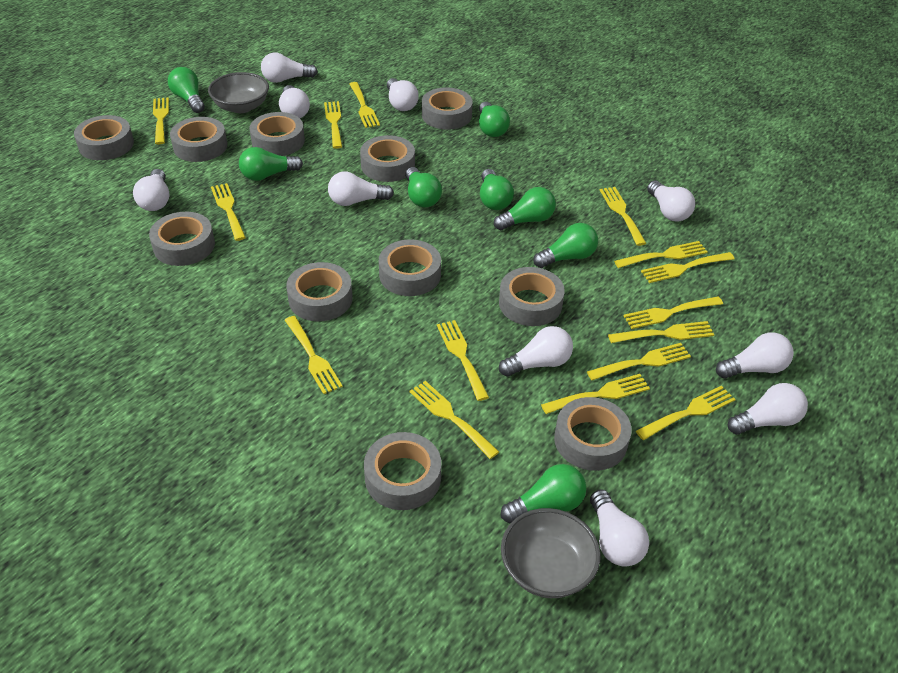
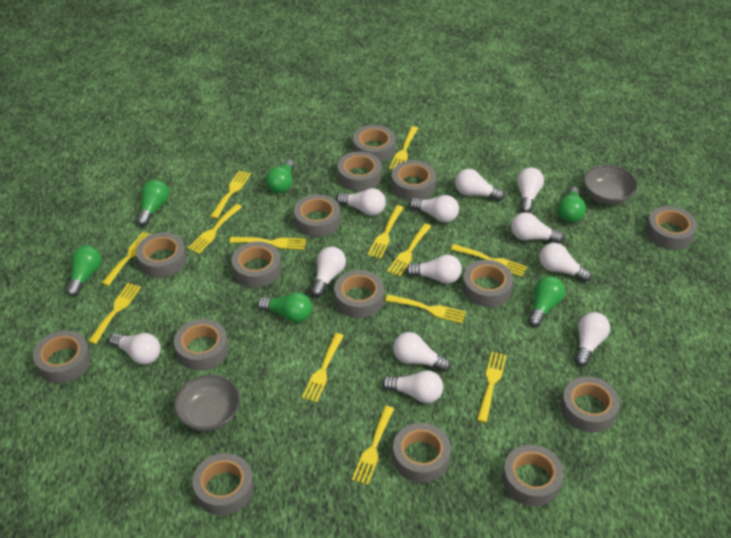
green light bulb: 8 -> 6
grey tape: 11 -> 15
white light bulb: 10 -> 12
yellow fork: 15 -> 13

